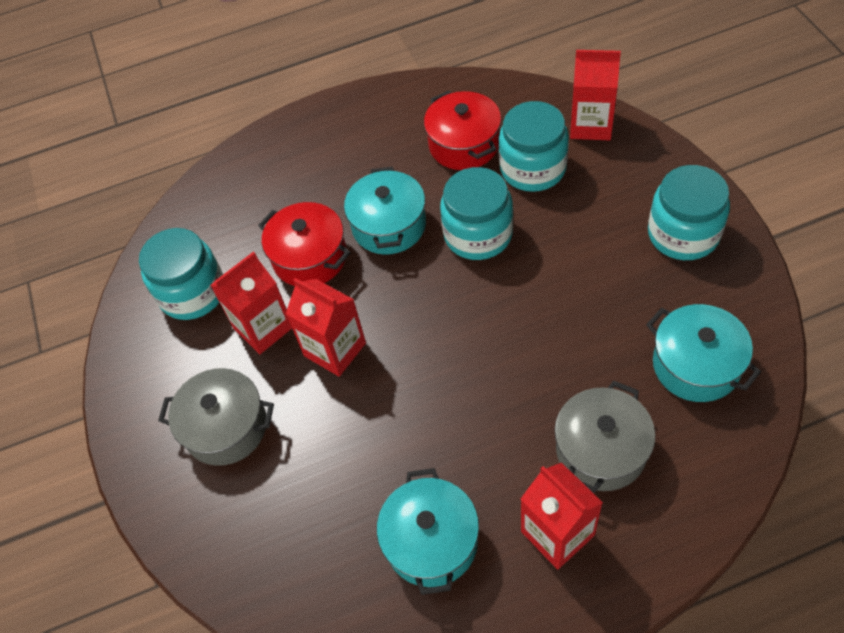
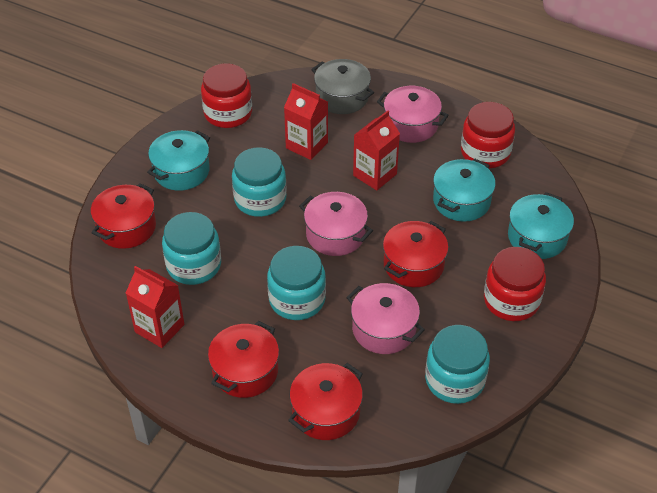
grey pot: 2 -> 1
pink pot: 0 -> 3
red carton: 4 -> 3
red jar: 0 -> 3
red pot: 2 -> 4

